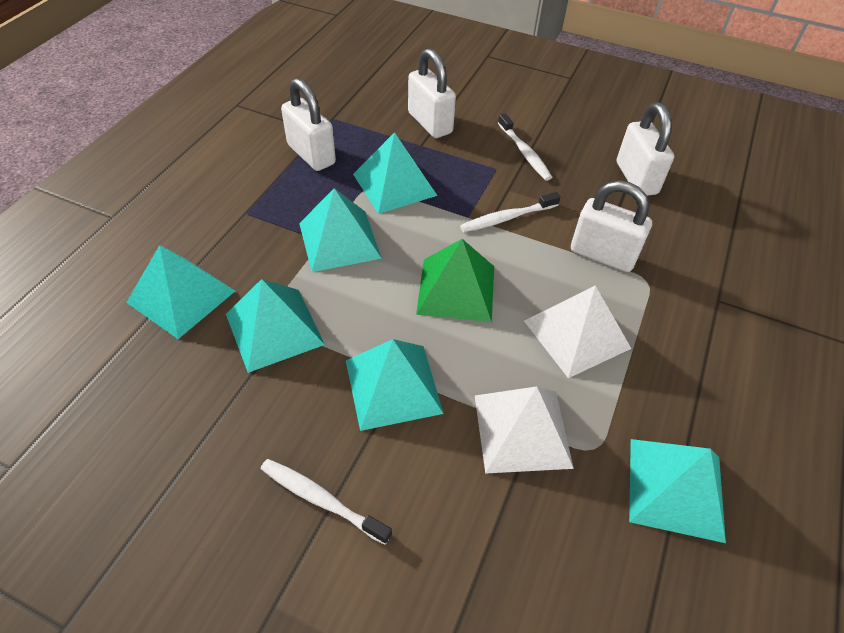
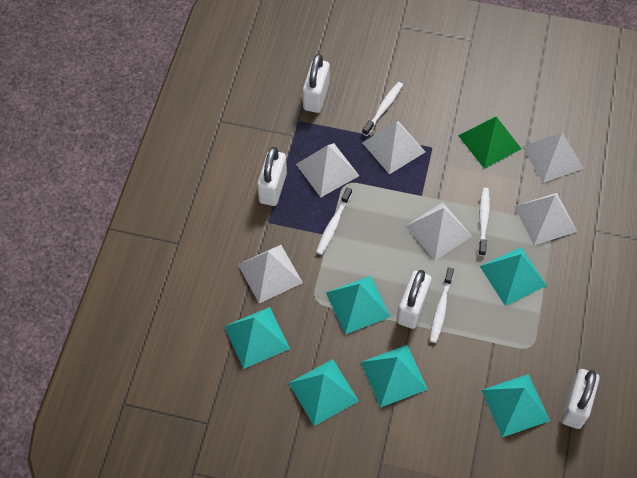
white pyramid: 2 -> 6
white toothbrush: 3 -> 4

